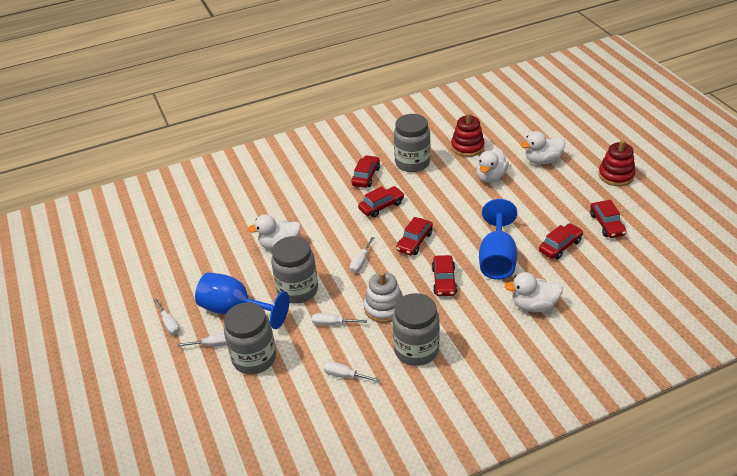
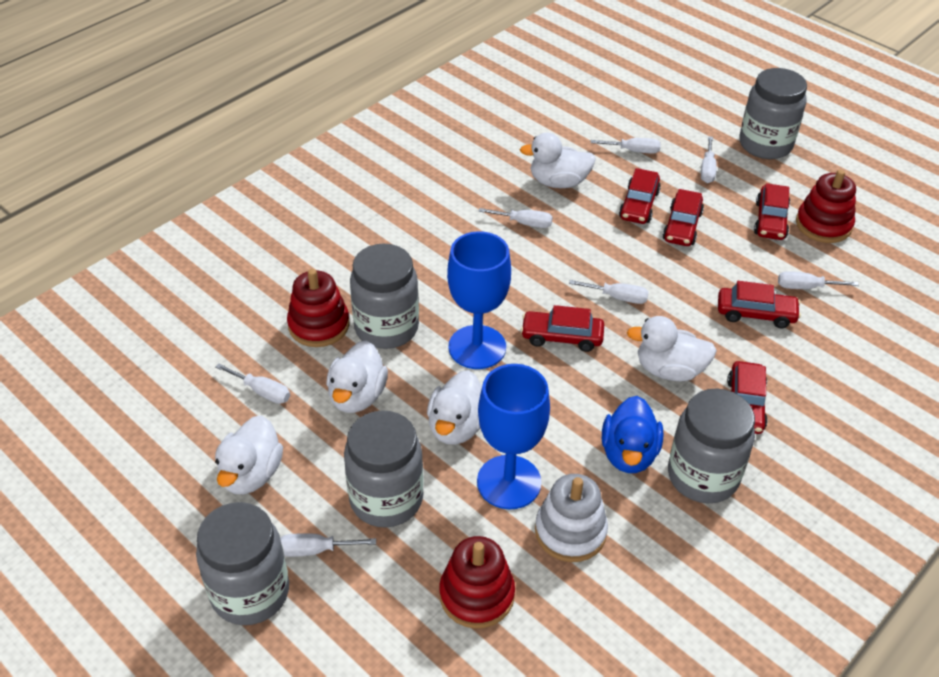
blue duck: 0 -> 1
grey jar: 4 -> 5
red stacking toy: 2 -> 3
white duck: 4 -> 5
white screwdriver: 5 -> 7

